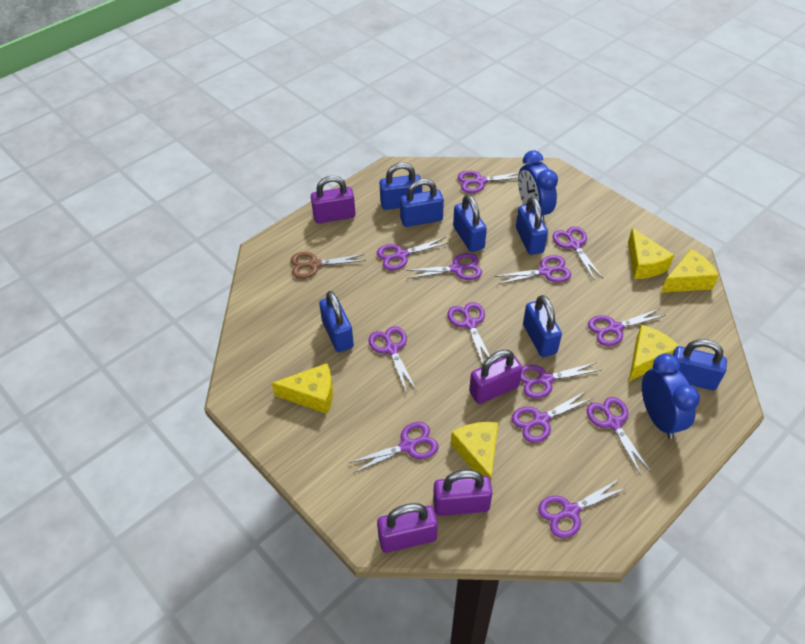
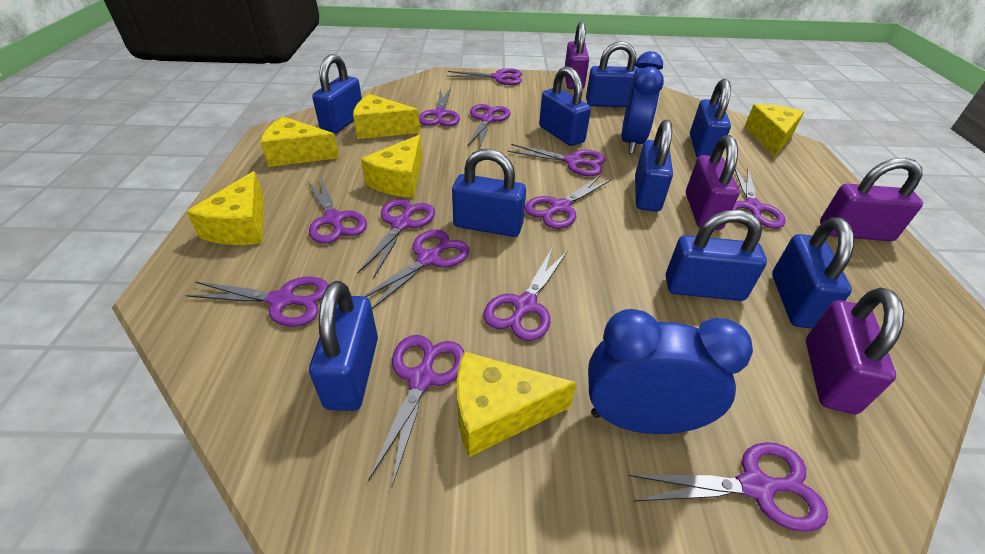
blue padlock: 7 -> 9
brown scissors: 1 -> 0
yellow cheese: 5 -> 6

